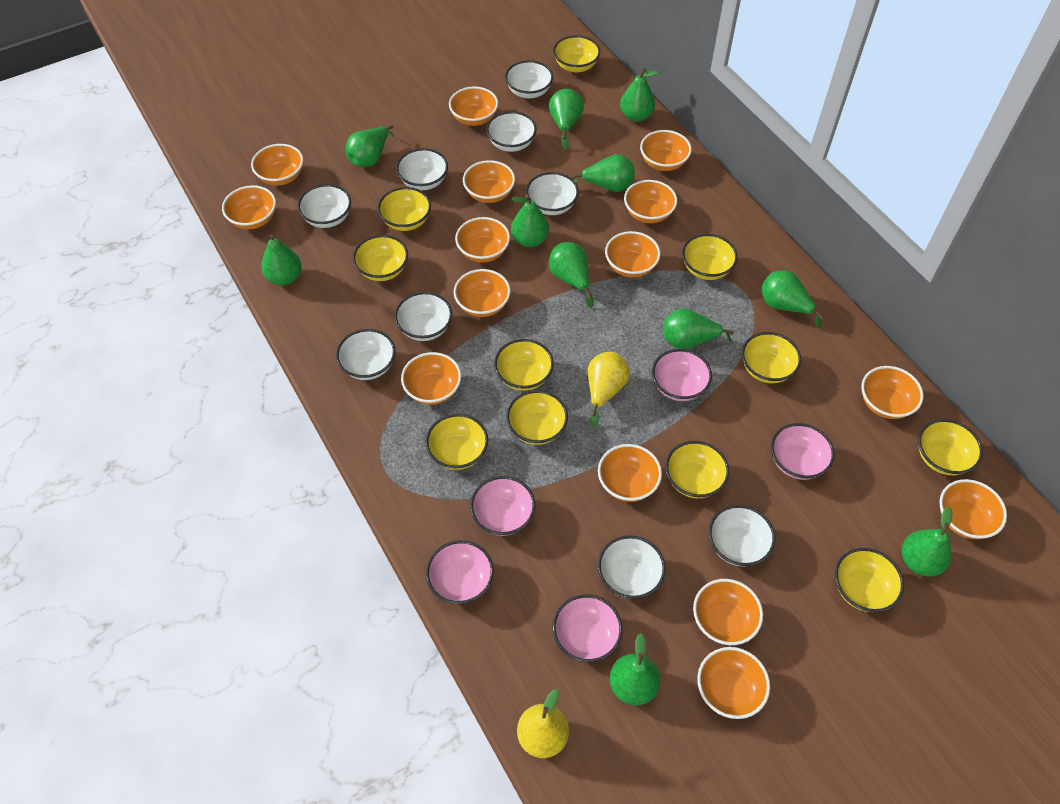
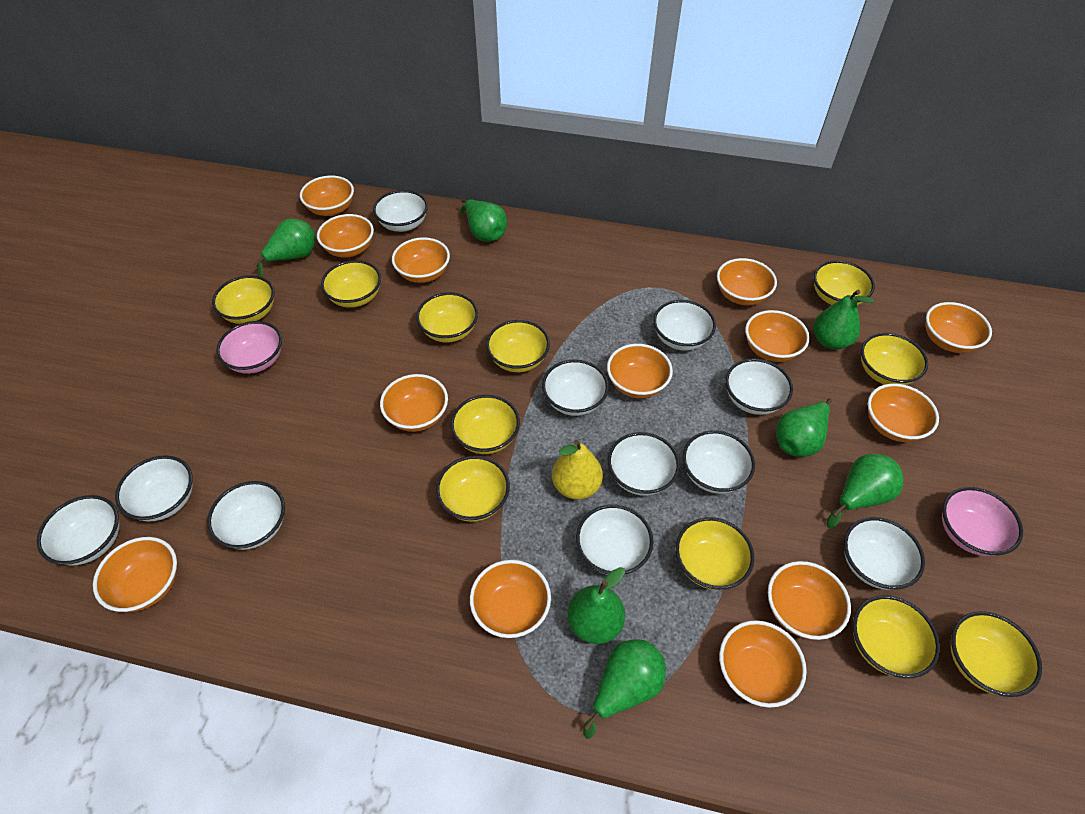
green pear: 11 -> 7
orange bowl: 15 -> 13
pink bowl: 5 -> 2
white bowl: 9 -> 11
yellow pear: 2 -> 1

